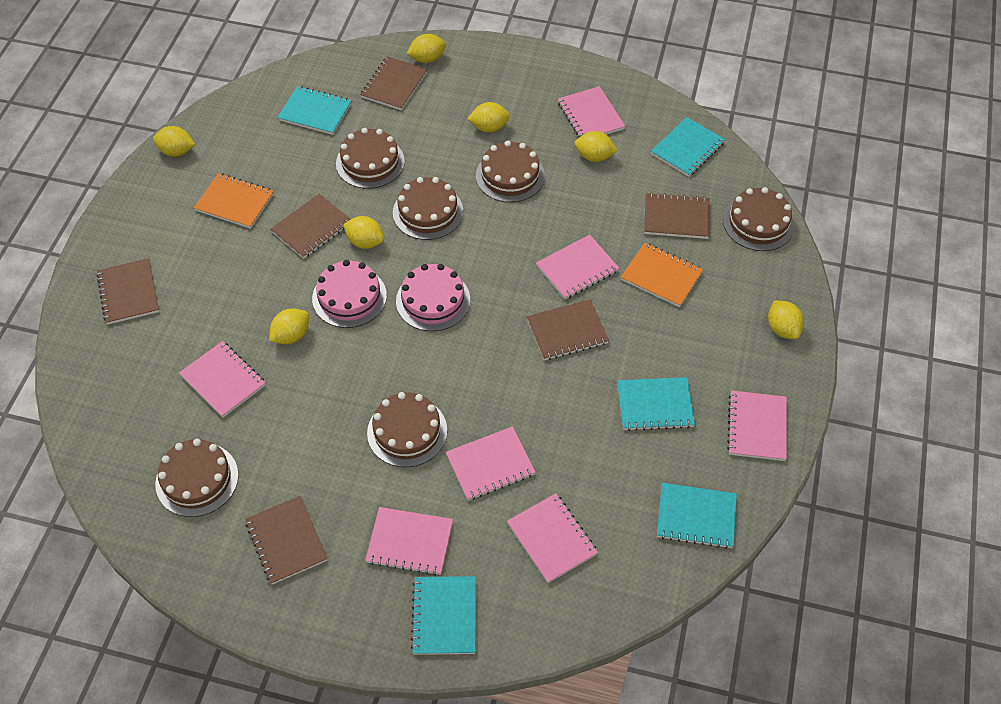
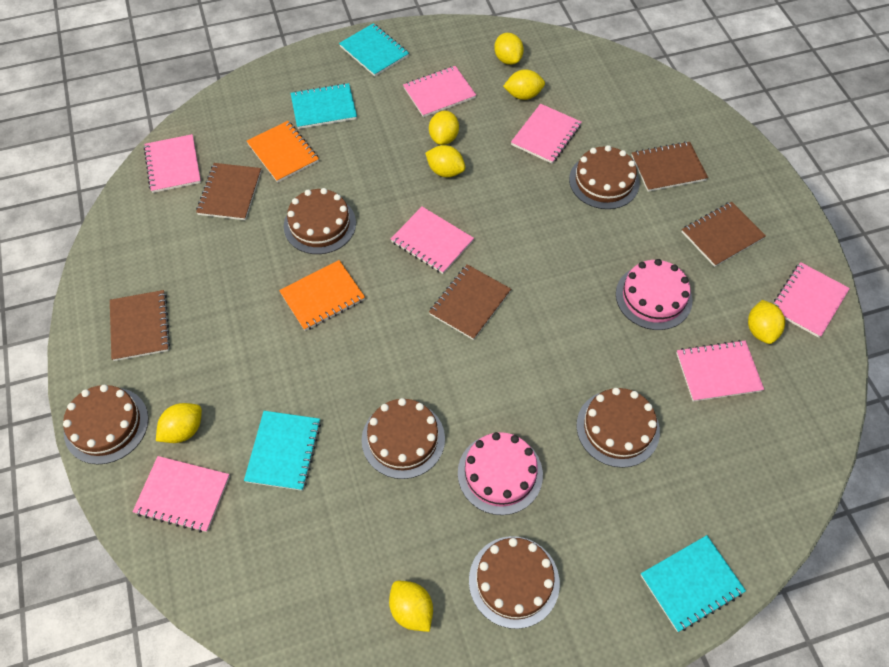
brown notebook: 6 -> 5
turquoise notebook: 5 -> 4

